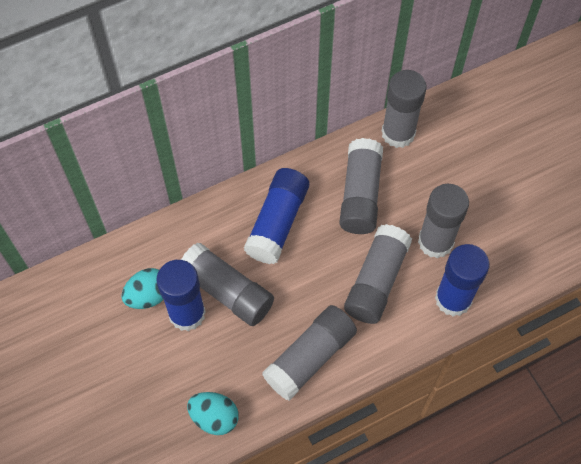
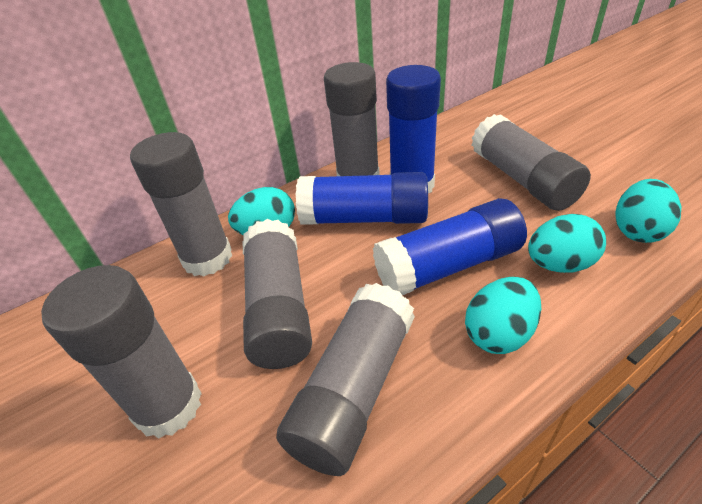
turquoise egg: 2 -> 4

